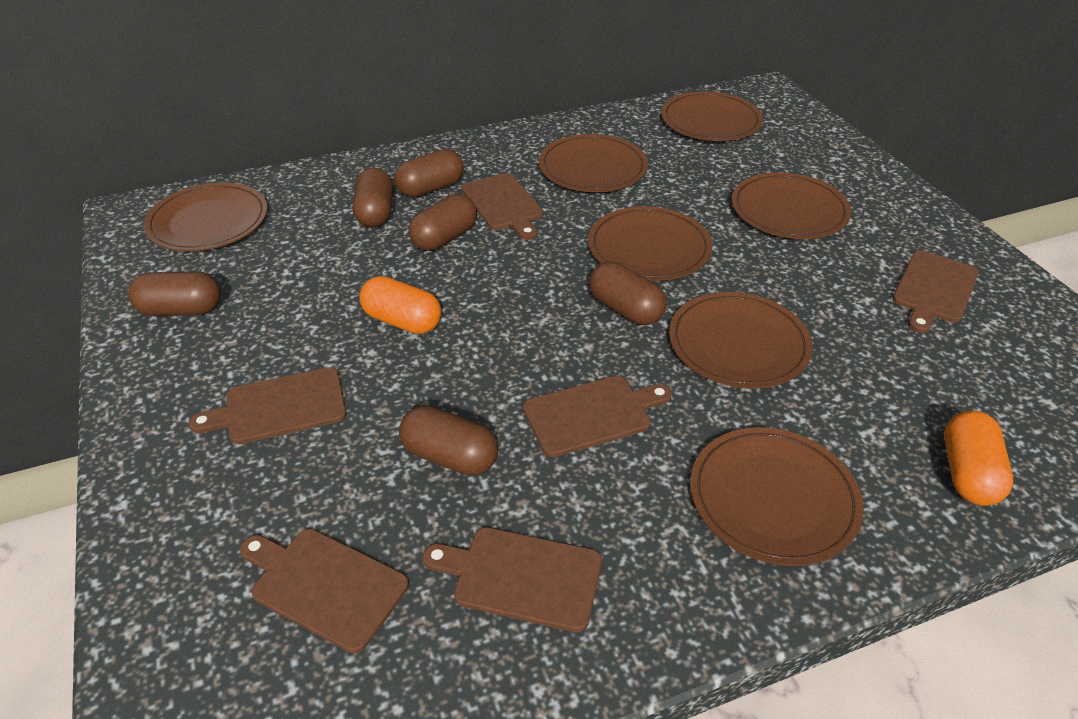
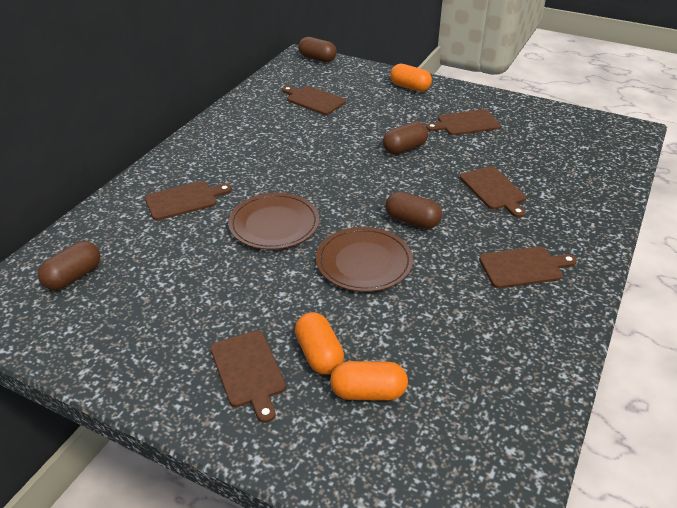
brown capsule: 6 -> 4
brown plate: 7 -> 2
orange capsule: 2 -> 3

